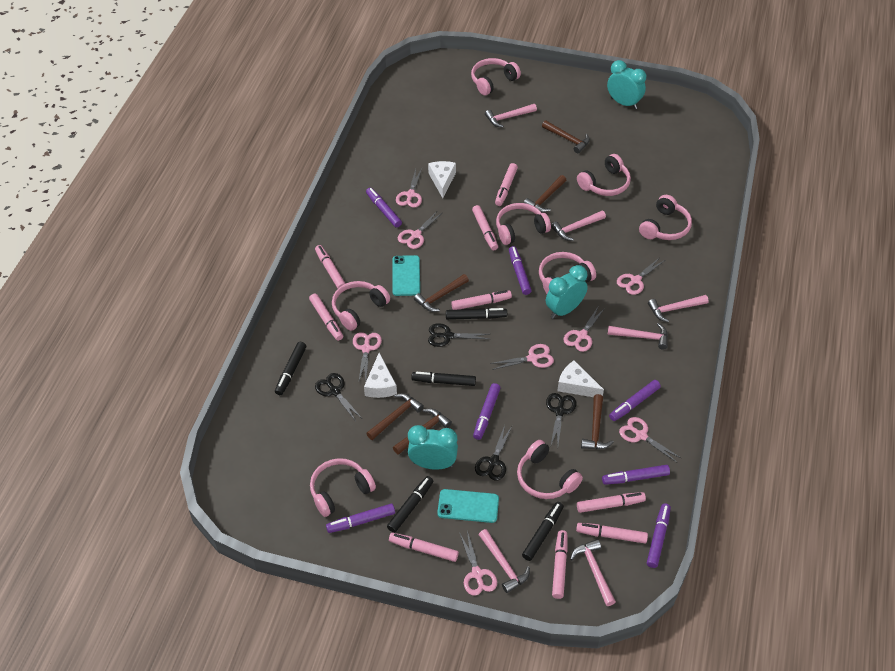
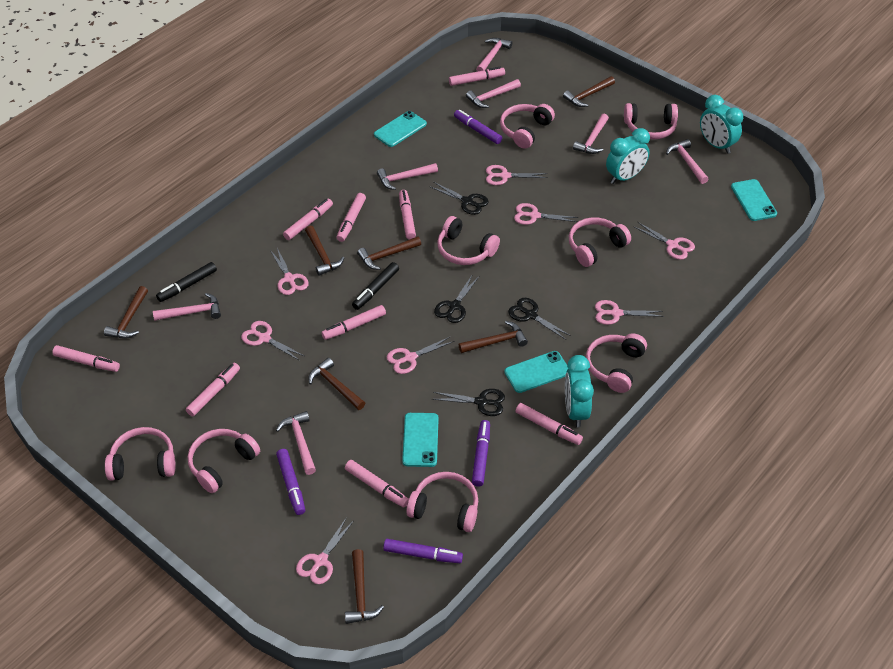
black marker: 5 -> 2
brown hammer: 6 -> 7
pink hammer: 6 -> 7
purple marker: 7 -> 4
turquoise phone: 2 -> 4
white cheese: 3 -> 0

